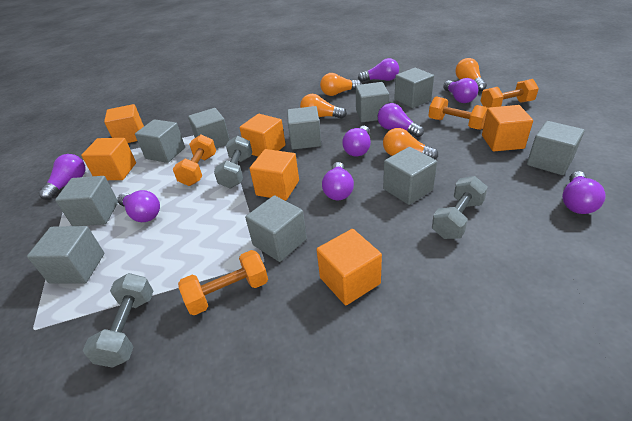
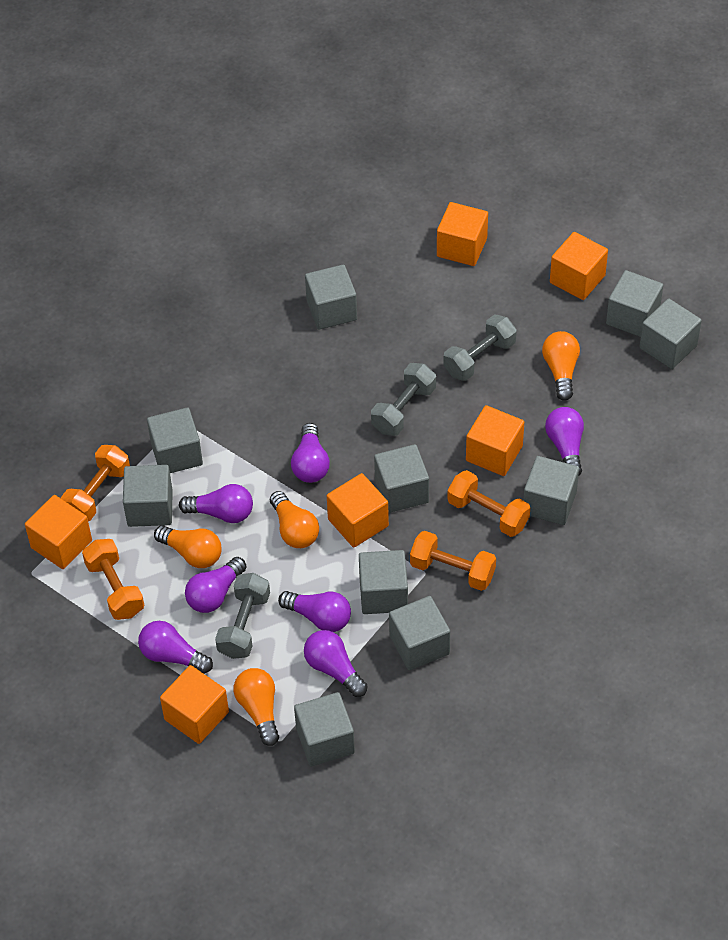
purple light bulb: 8 -> 7

